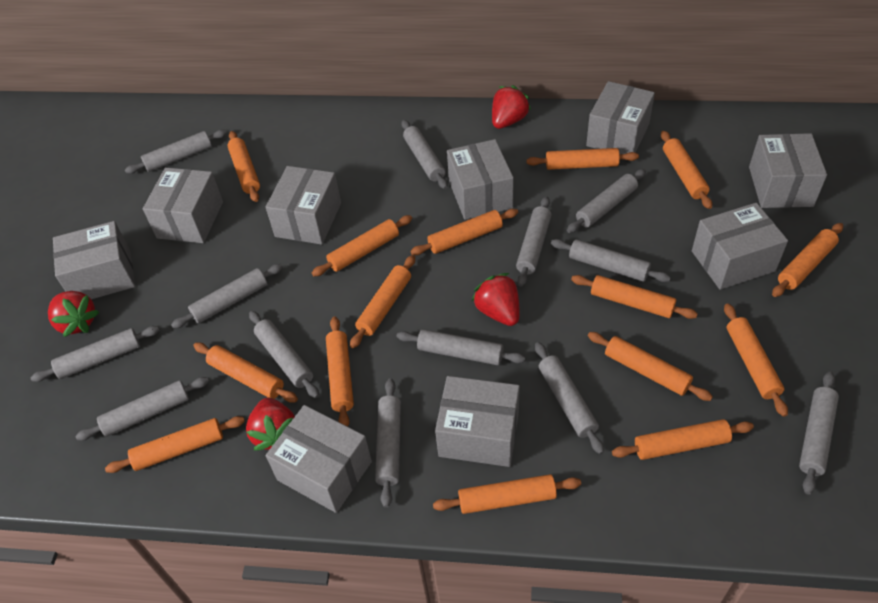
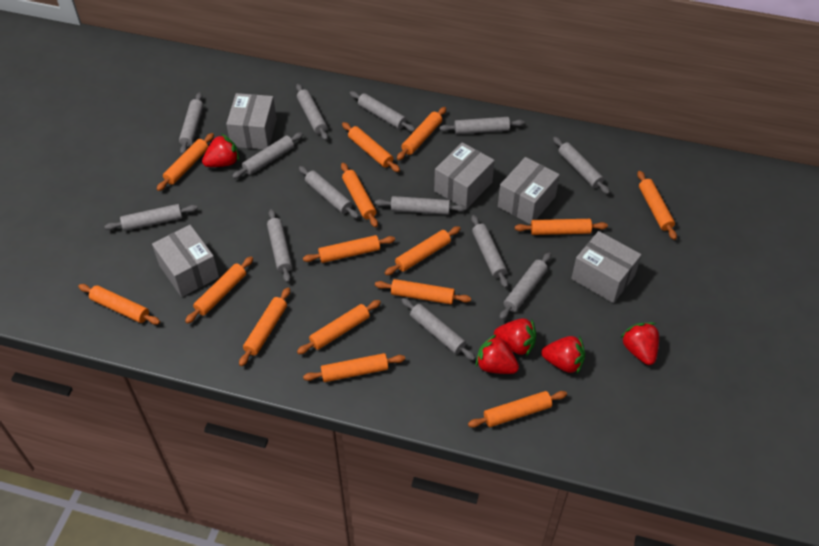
grey box: 9 -> 5
red strawberry: 4 -> 5

